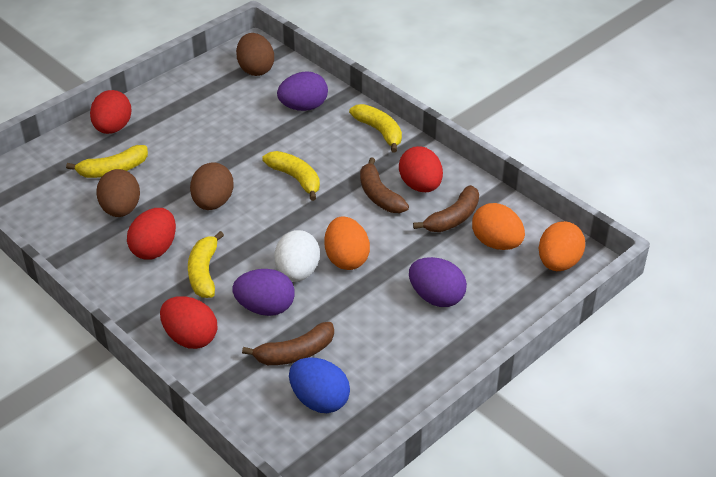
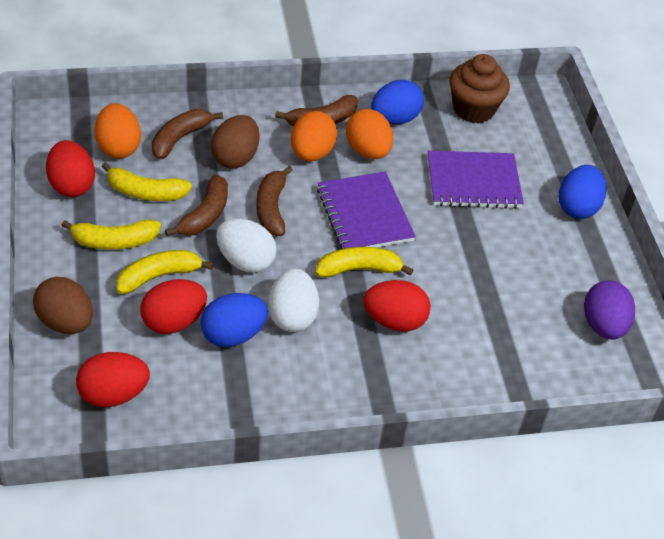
blue egg: 1 -> 3
brown banana: 3 -> 4
brown cupcake: 0 -> 1
brown egg: 3 -> 2
purple egg: 3 -> 1
purple notebook: 0 -> 2
white egg: 1 -> 2

